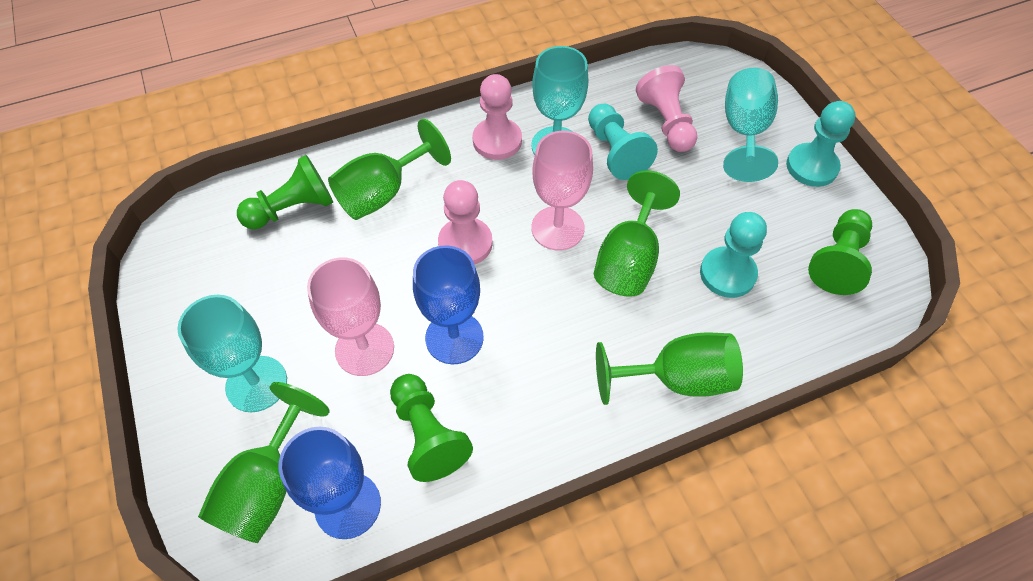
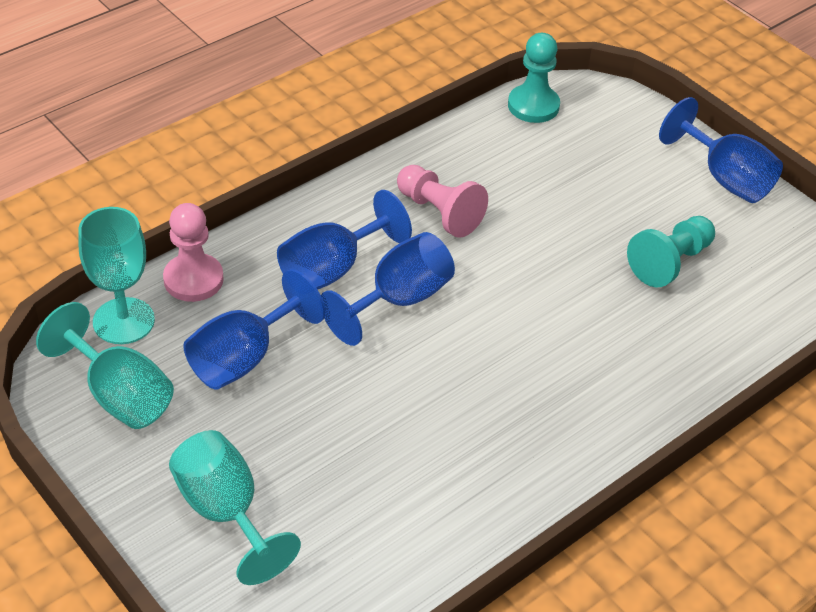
blue goblet: 2 -> 4
green goblet: 4 -> 0
green pawn: 3 -> 0
pink goblet: 2 -> 0
pink pawn: 3 -> 2
turquoise pawn: 3 -> 2

